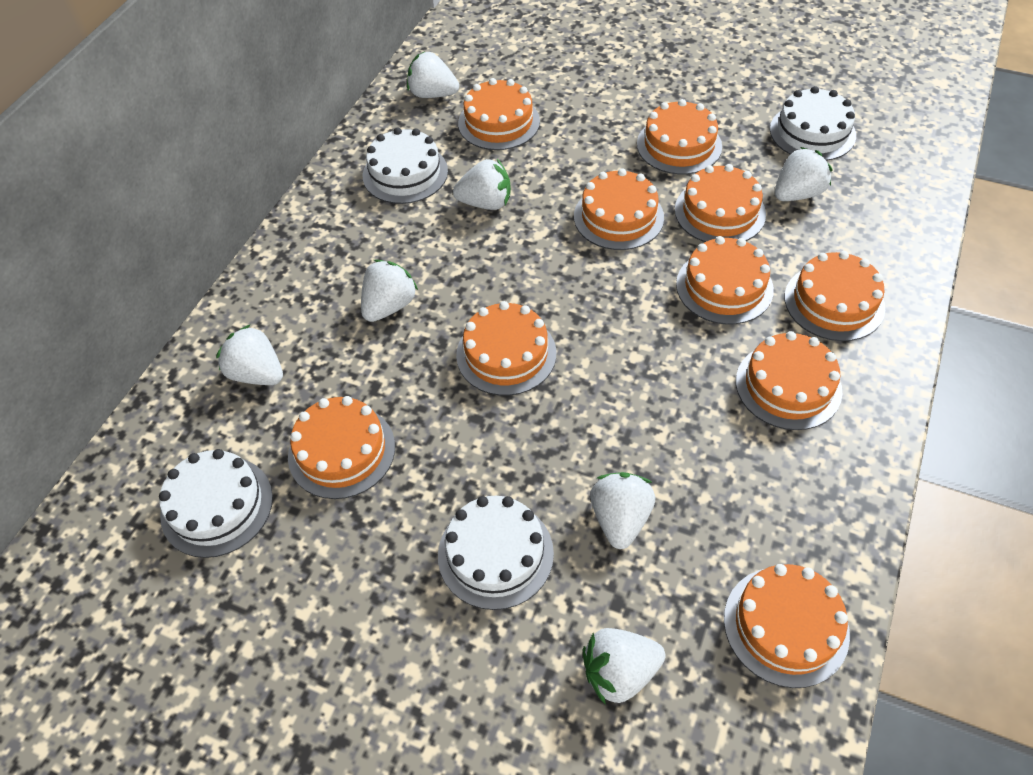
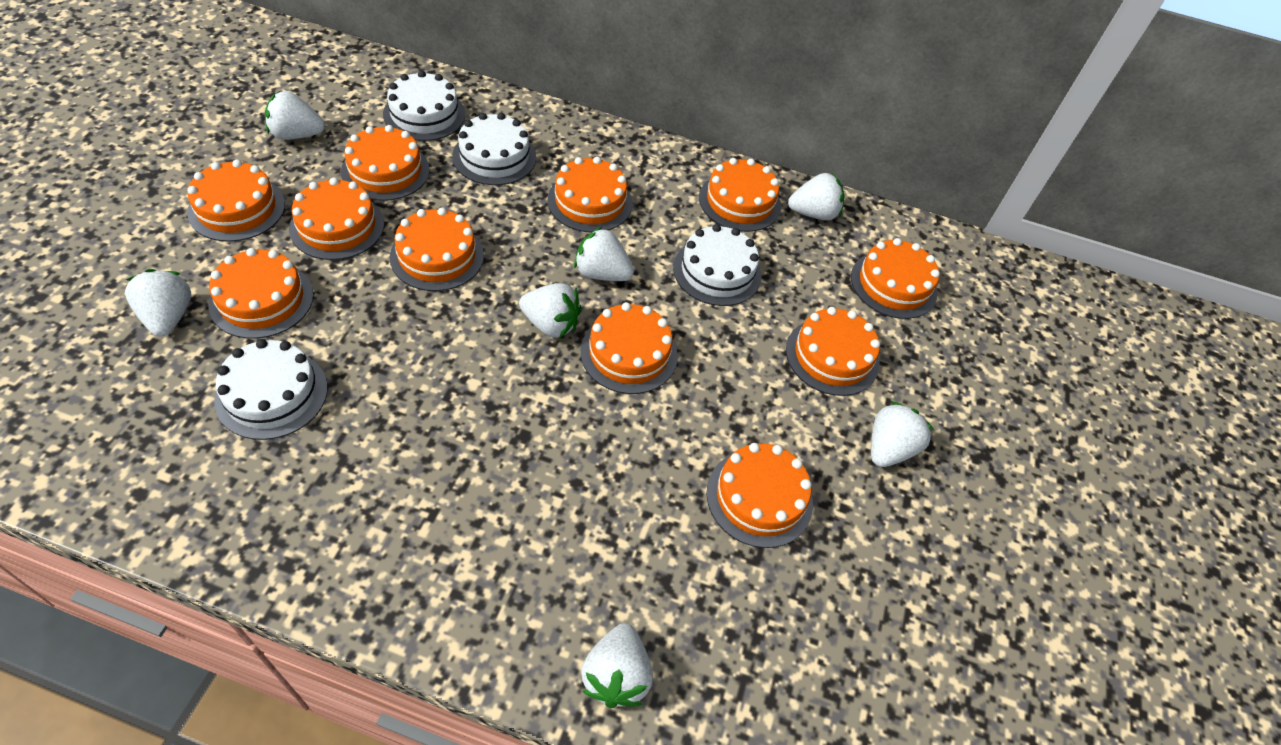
orange cake: 10 -> 11

